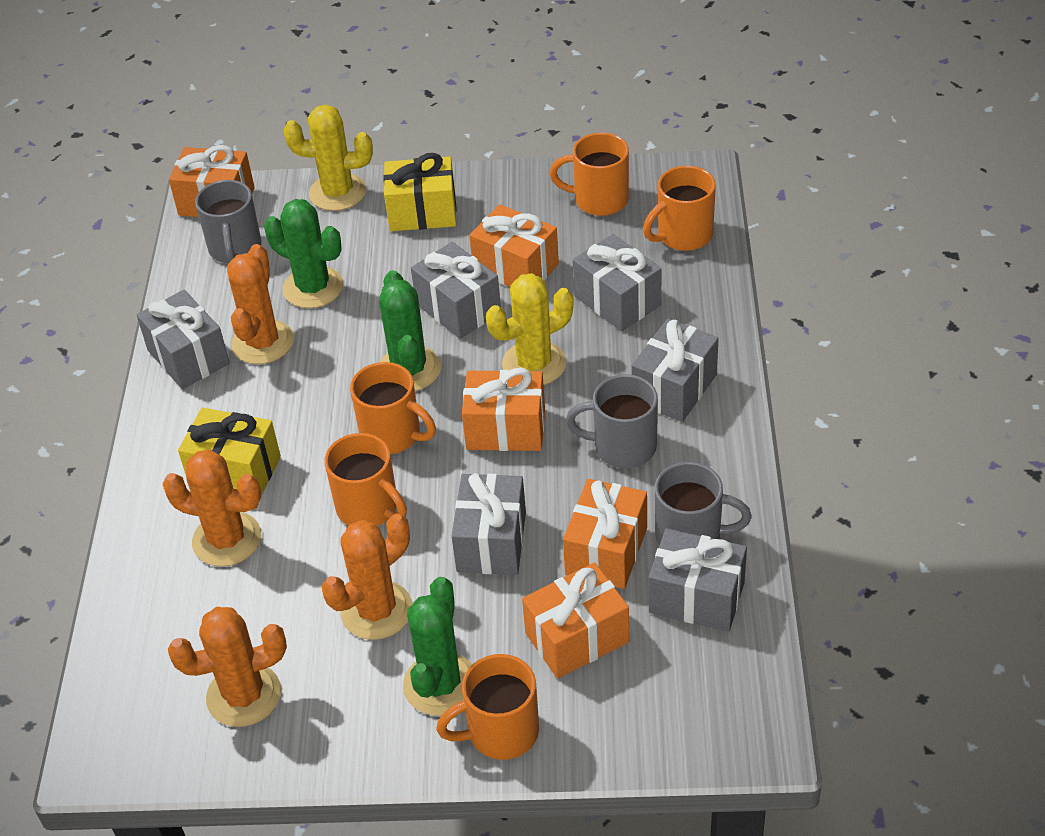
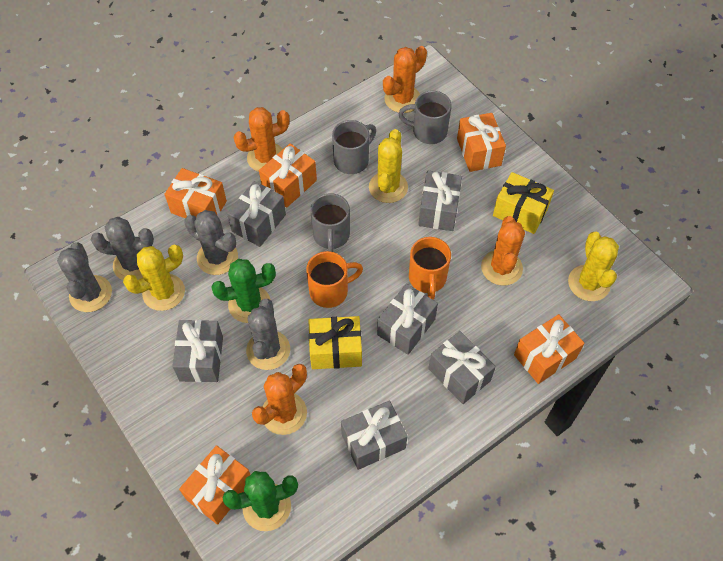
green cactus: 3 -> 2
grey cactus: 0 -> 4
orange mug: 5 -> 2
yellow cactus: 2 -> 3

